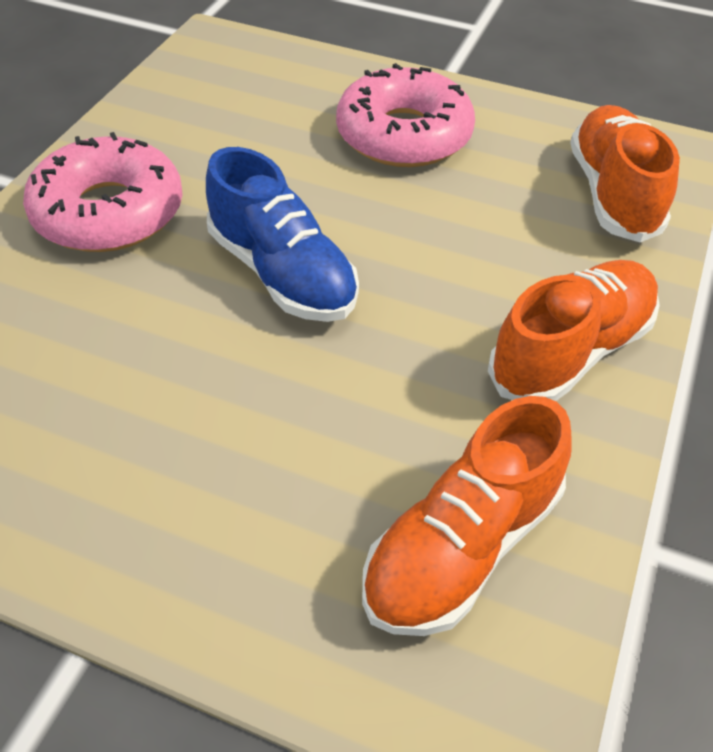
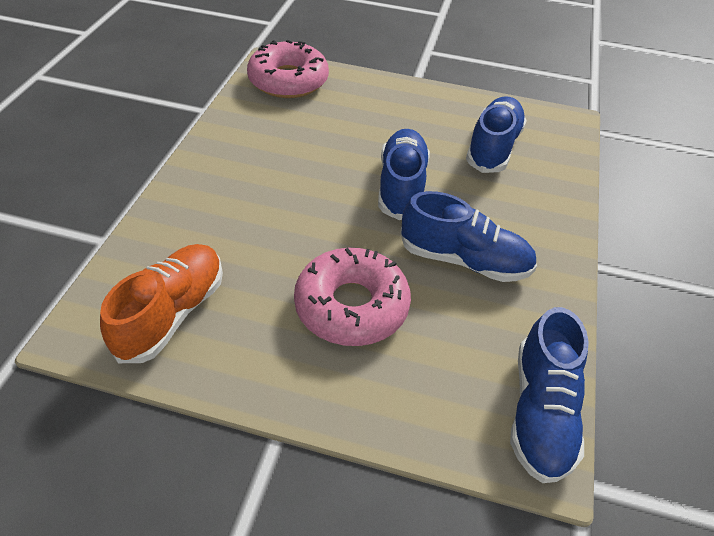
blue shoe: 1 -> 4
orange shoe: 3 -> 1

